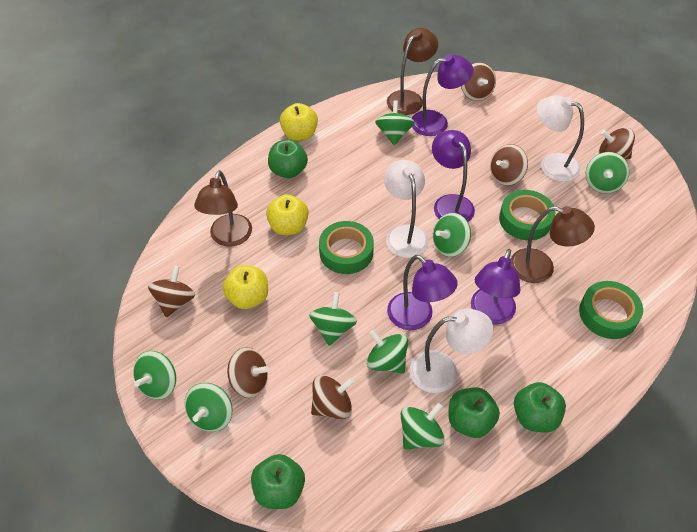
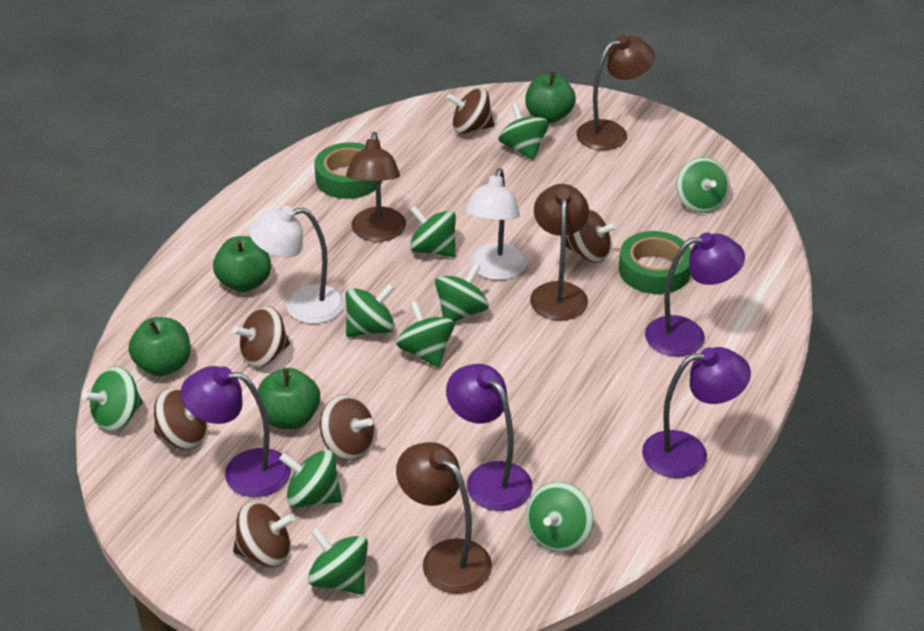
brown lamp: 3 -> 4
green spinning top: 8 -> 10
green tape: 3 -> 2
white lamp: 3 -> 2
yellow apple: 3 -> 0

